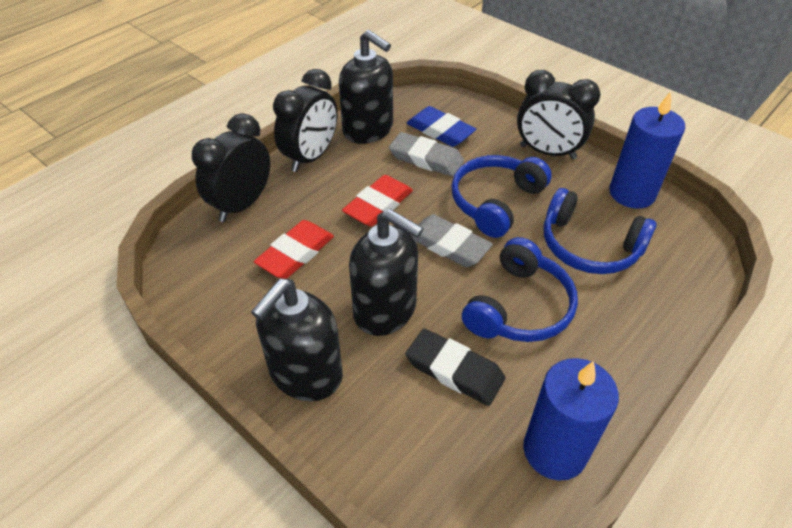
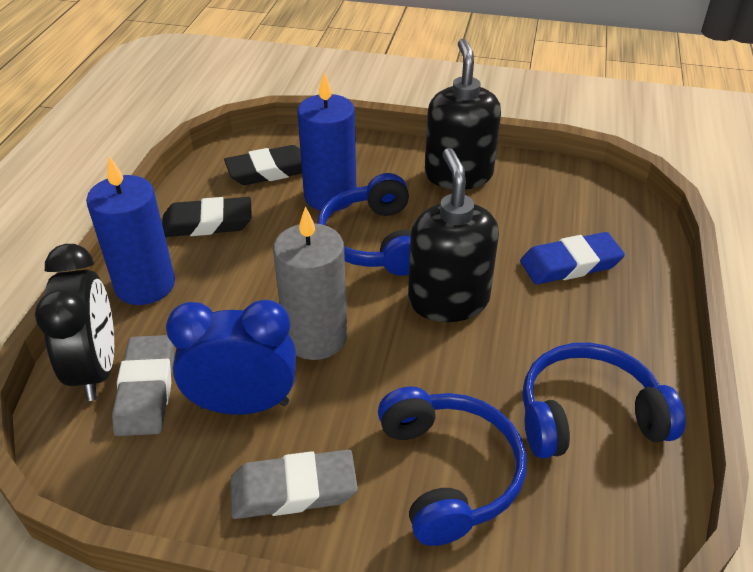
black clock: 3 -> 1
black eraser: 1 -> 2
black soap dispenser: 3 -> 2
blue clock: 0 -> 1
grey candle: 0 -> 1
red eraser: 2 -> 0

